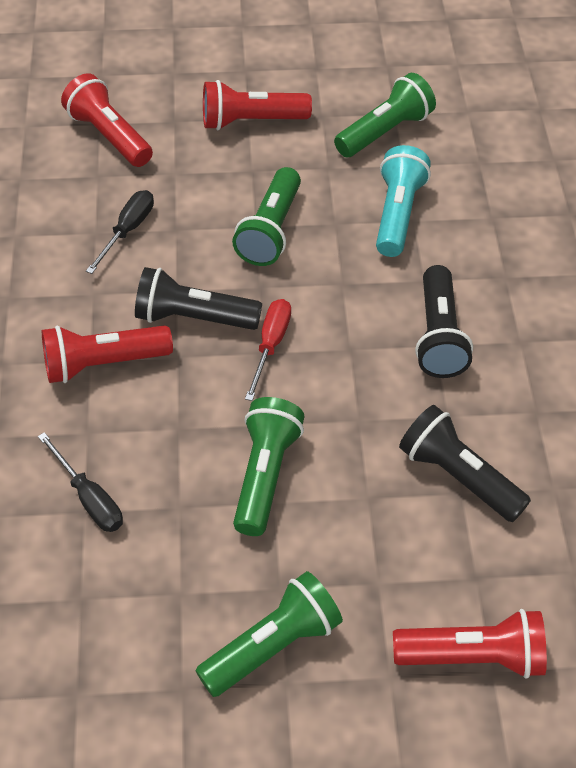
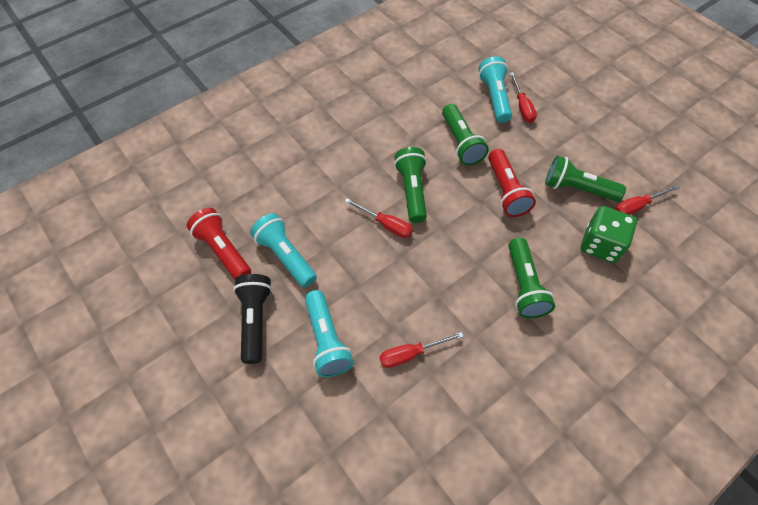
black flashlight: 3 -> 1
black screwdriver: 2 -> 0
green dice: 0 -> 1
red flashlight: 4 -> 2
red screwdriver: 1 -> 4
turquoise flashlight: 1 -> 3

